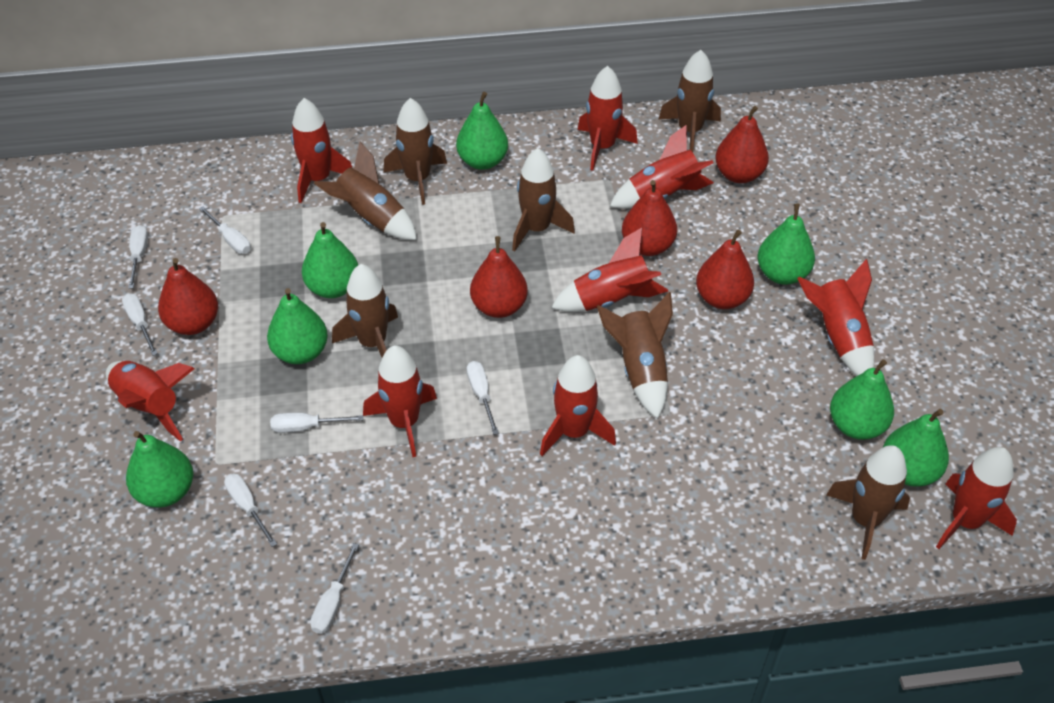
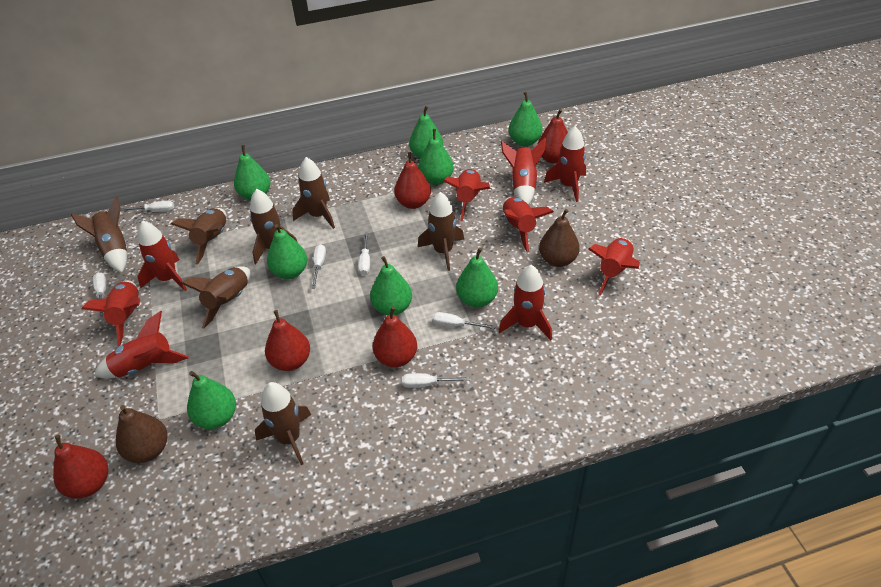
brown pear: 0 -> 2
green pear: 7 -> 8
white screwdriver: 7 -> 6

